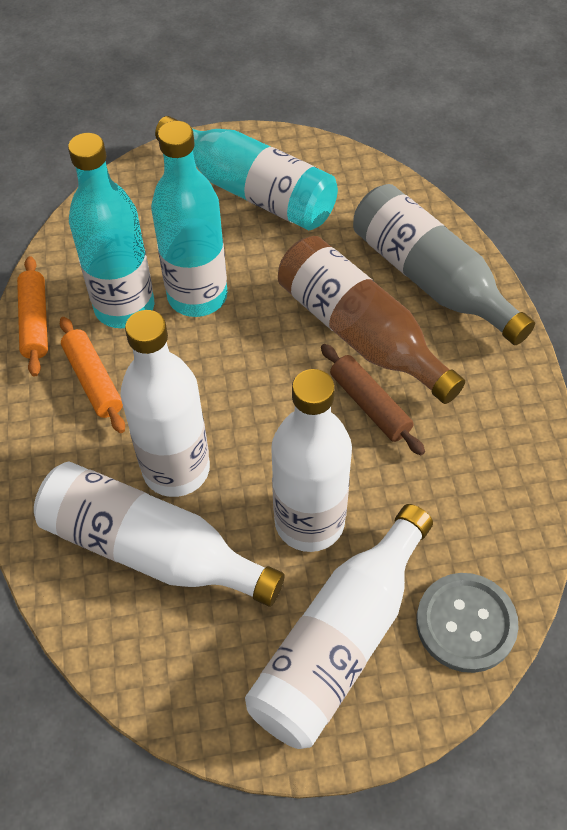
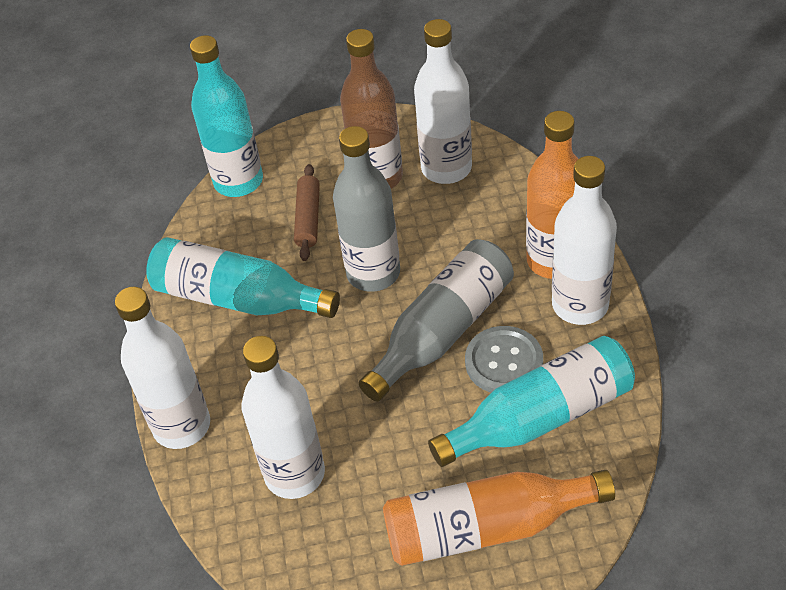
grey bottle: 1 -> 2
orange bottle: 0 -> 2
orange rolling pin: 2 -> 0

